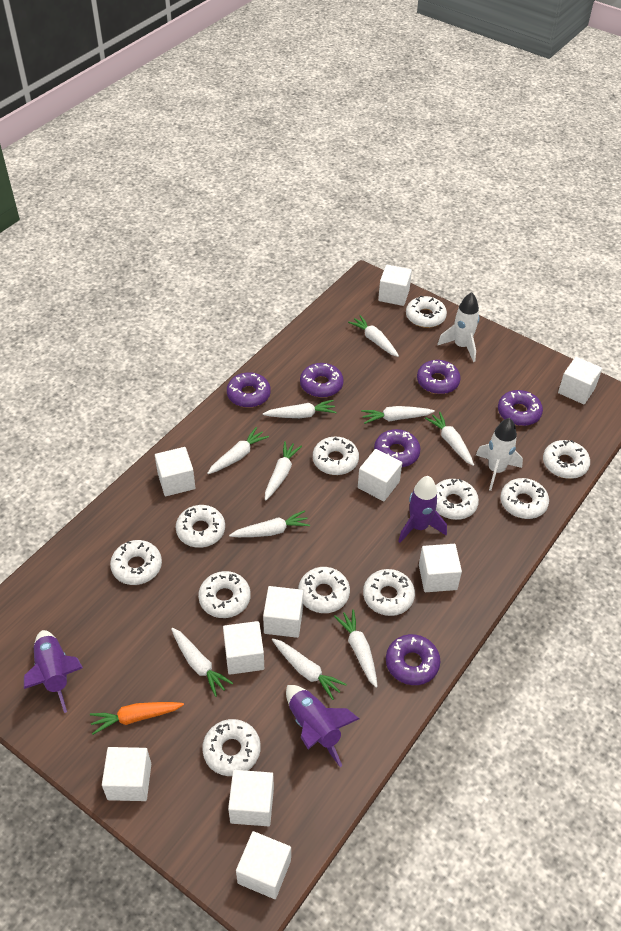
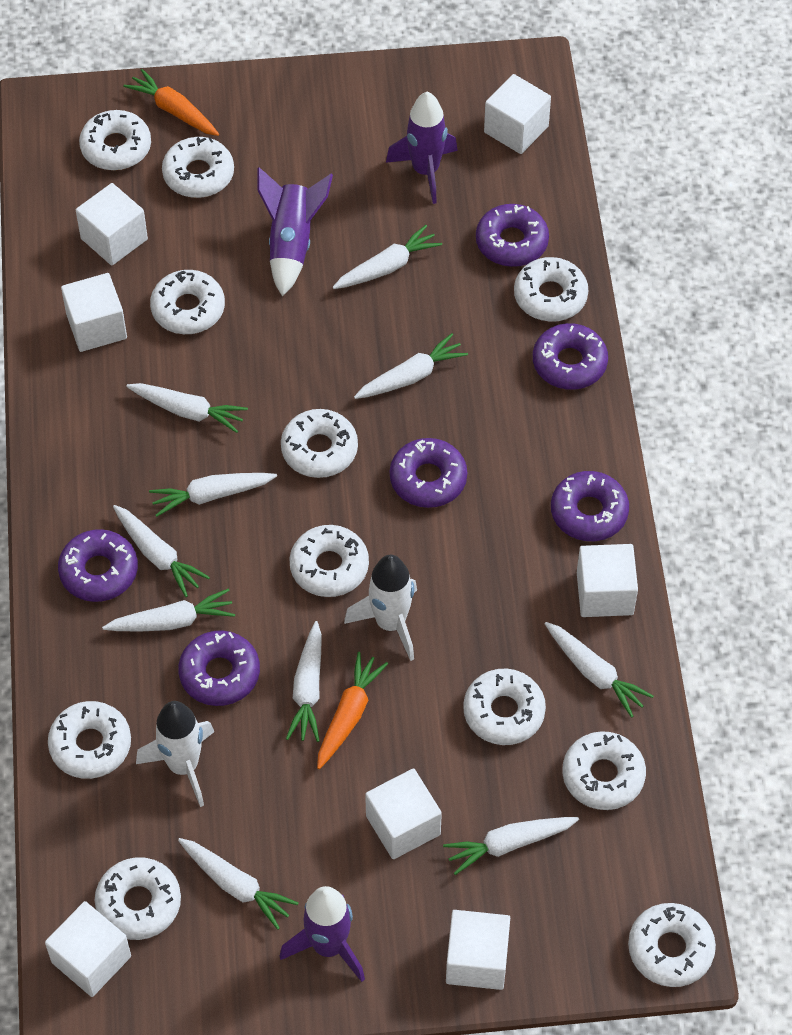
orange carrot: 1 -> 2
white cube: 10 -> 7

